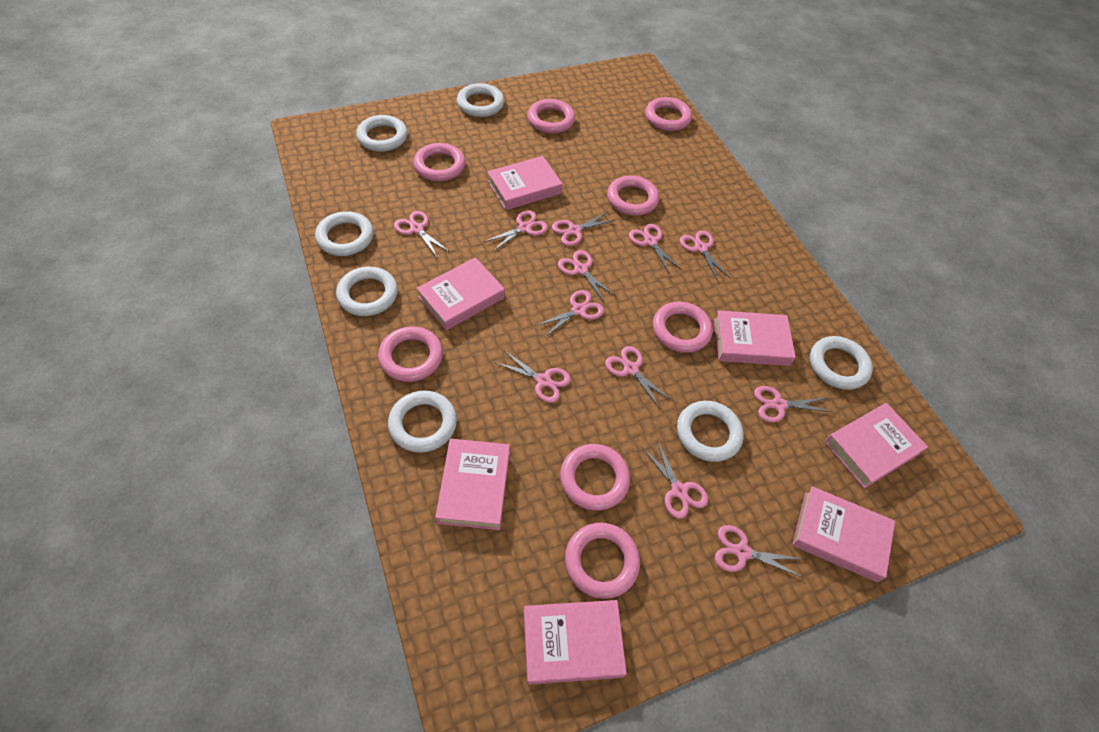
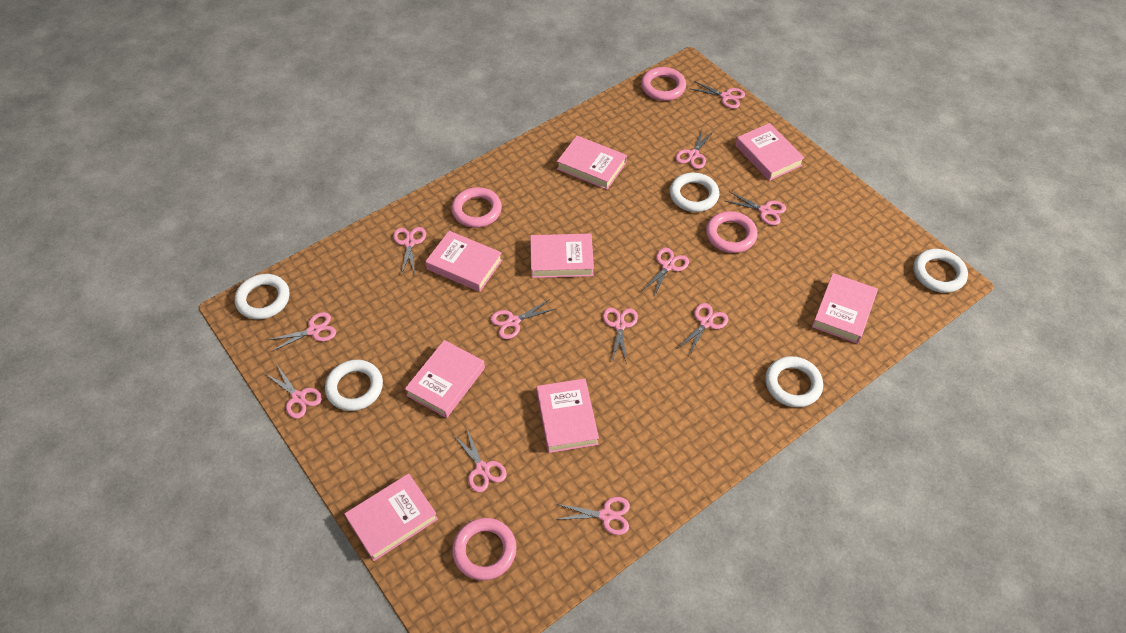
pink book: 7 -> 8
pink ring: 8 -> 4
white ring: 7 -> 5

